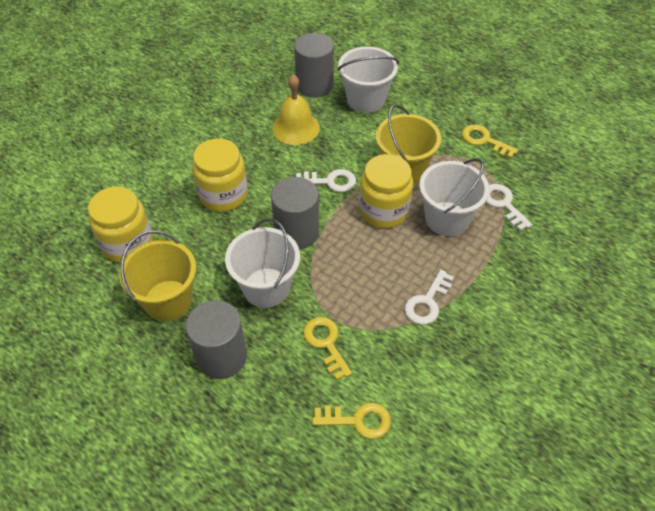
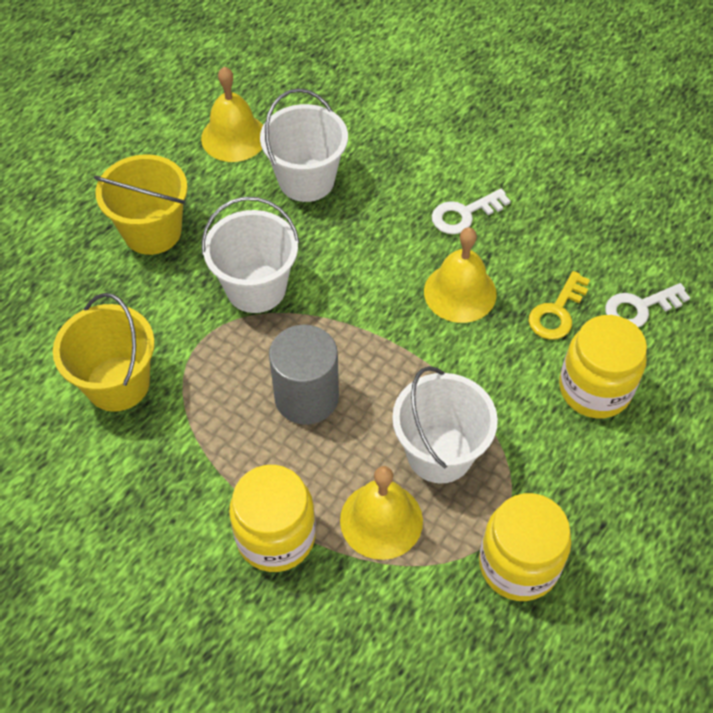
grey cylinder: 3 -> 1
white key: 3 -> 2
yellow bell: 1 -> 3
yellow key: 3 -> 1

